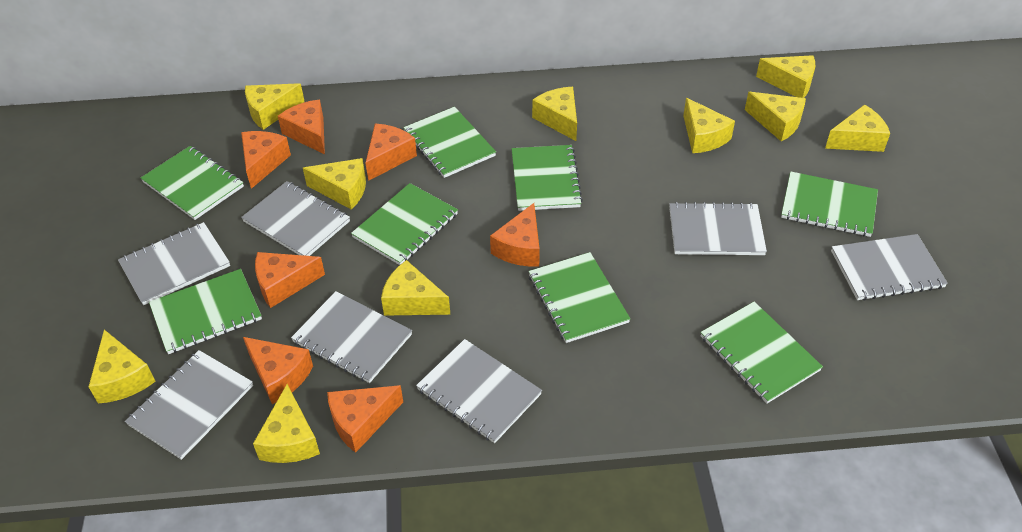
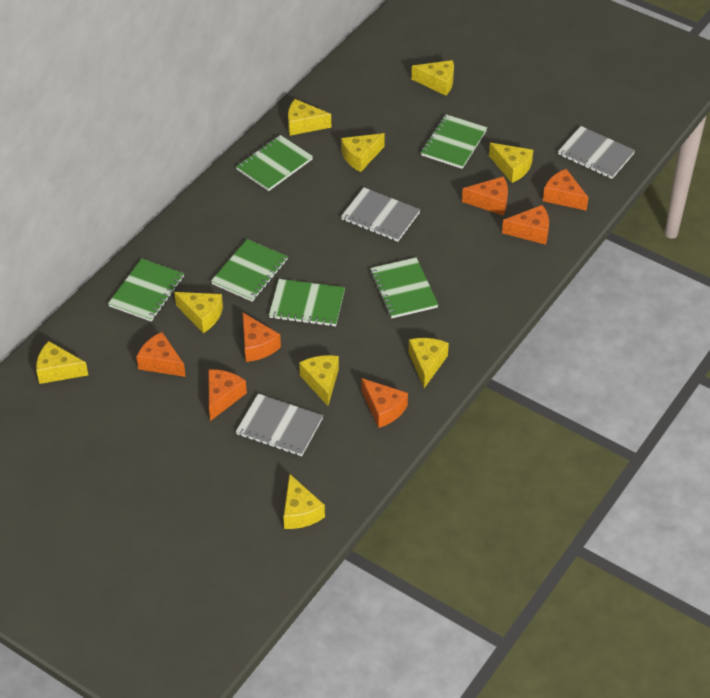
green notebook: 8 -> 6
grey notebook: 7 -> 3
yellow cheese: 10 -> 9

